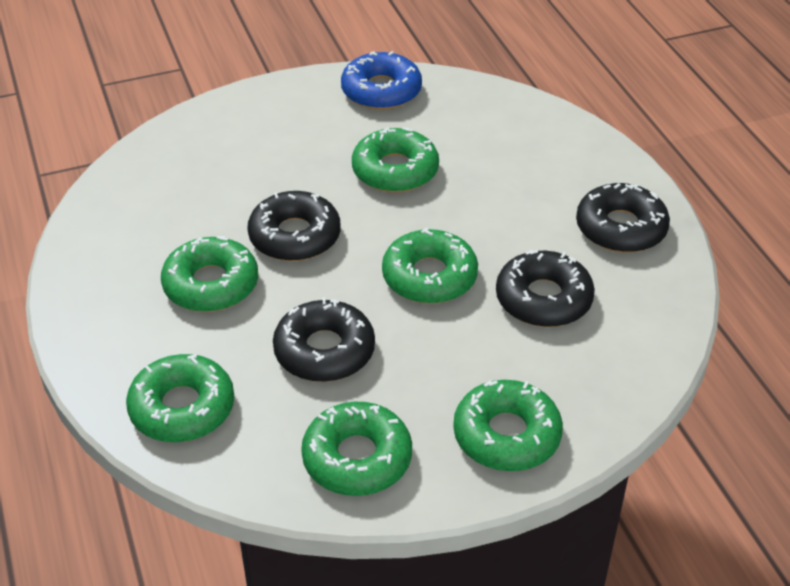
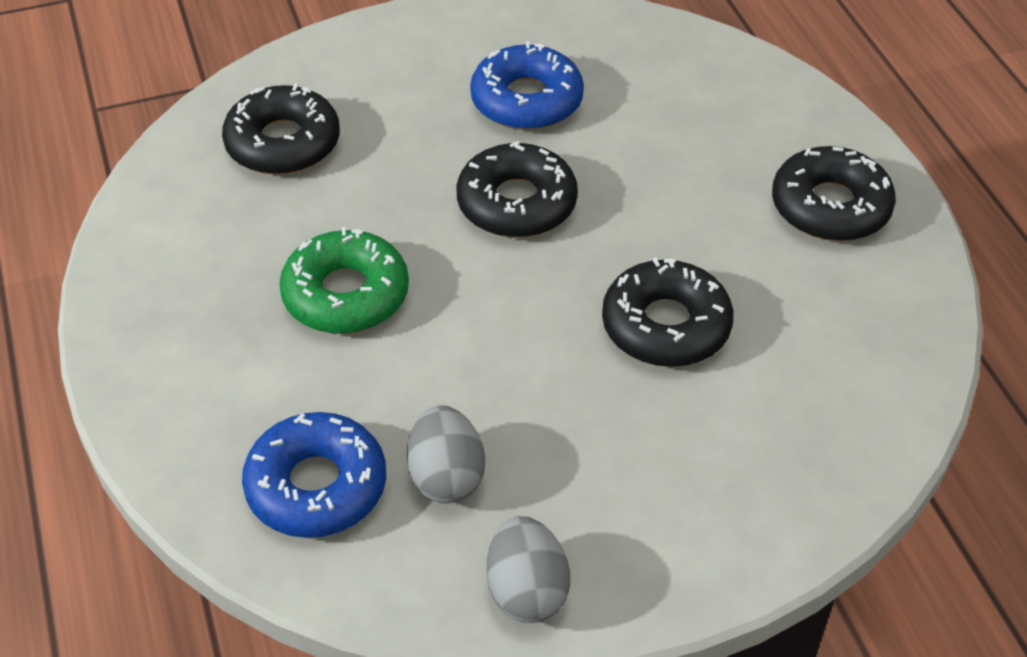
blue donut: 1 -> 2
green donut: 6 -> 1
grey egg: 0 -> 2

